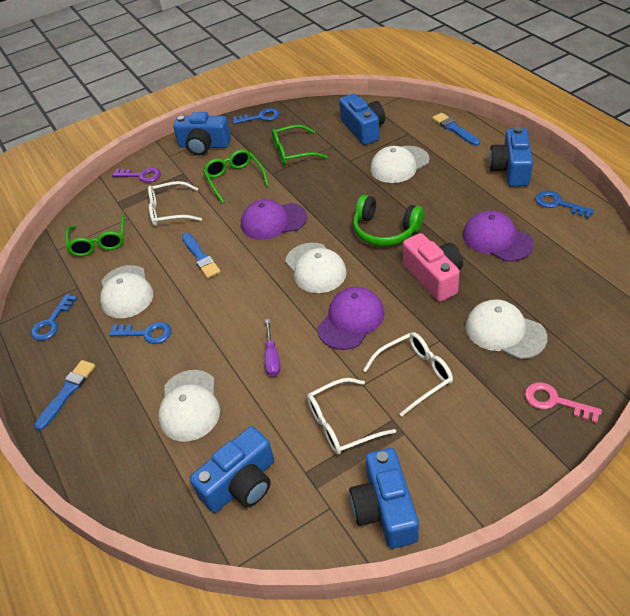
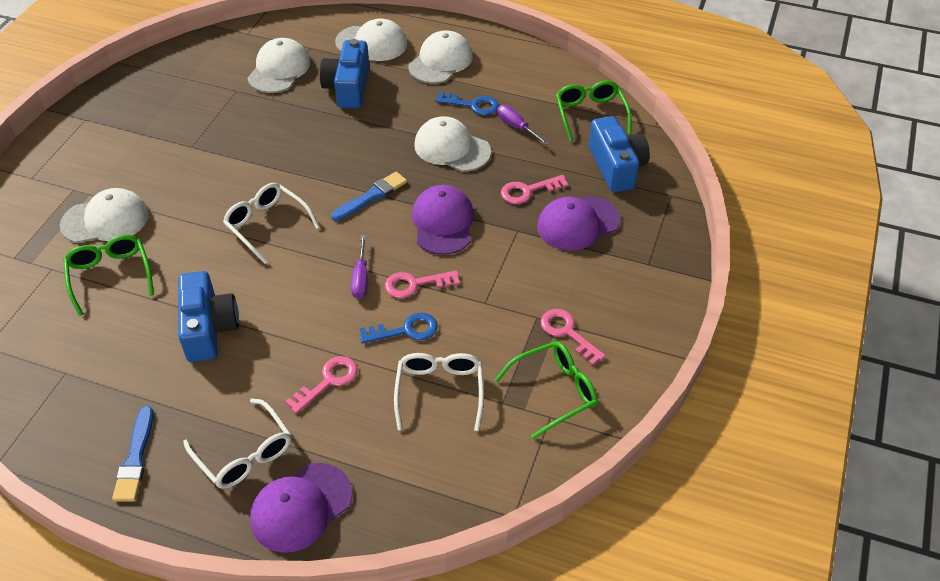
blue brush: 3 -> 2
blue camera: 5 -> 3
blue key: 4 -> 2
green headphones: 1 -> 0
pink camera: 1 -> 0
pink key: 1 -> 4
purple key: 1 -> 0
purple screwdriver: 1 -> 2

